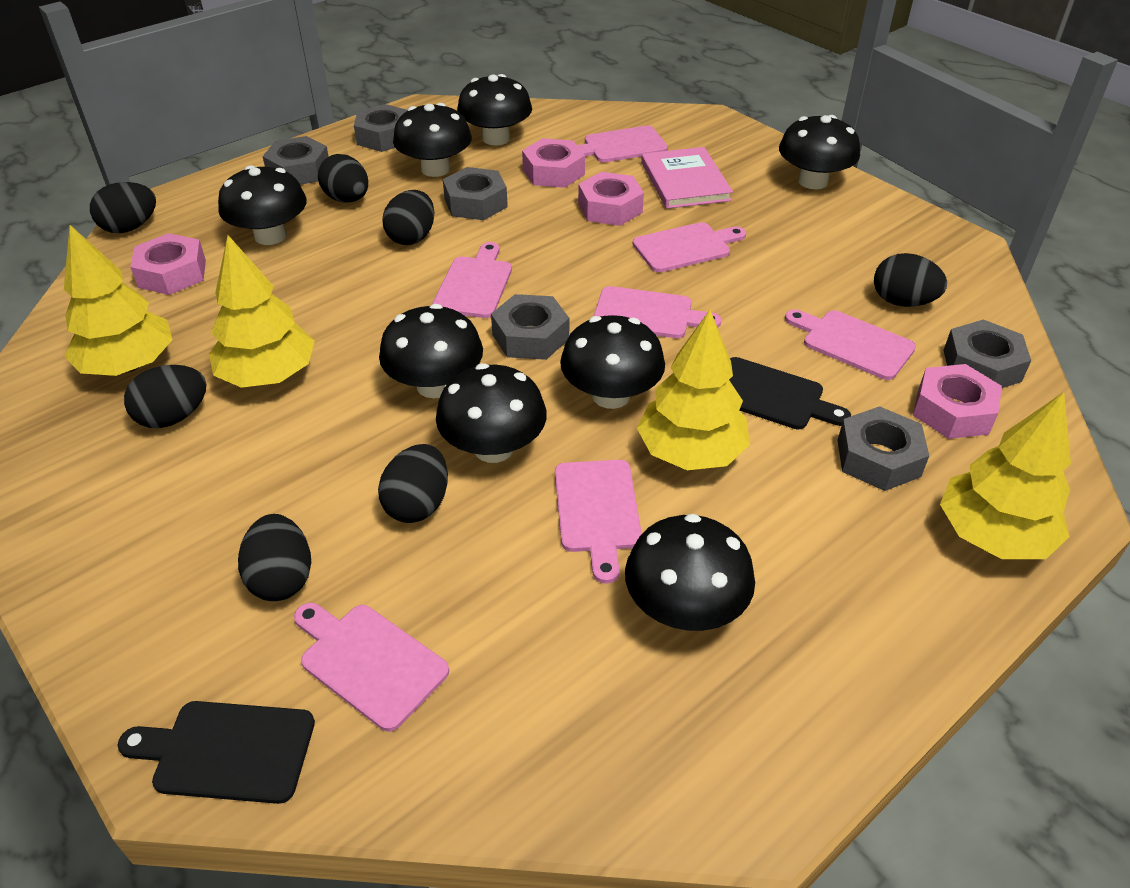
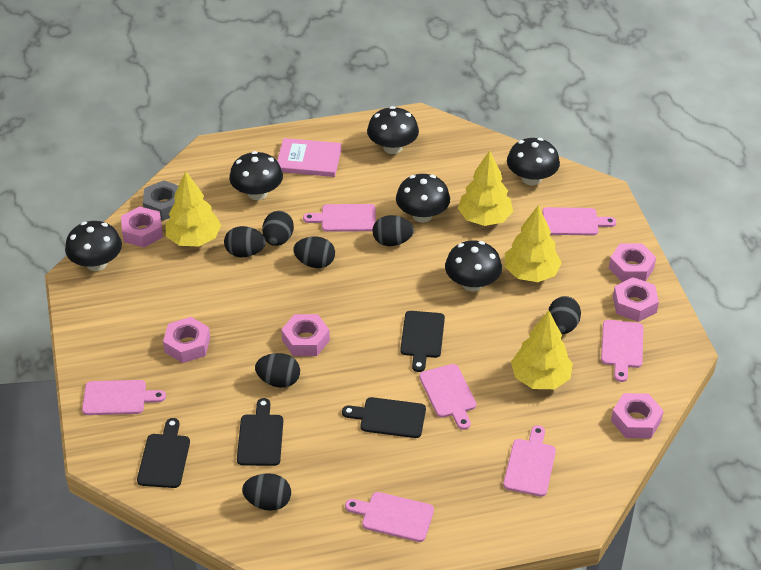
black cutting board: 2 -> 4
black mushroom: 8 -> 6
grey nut: 6 -> 1
pink nut: 4 -> 6

